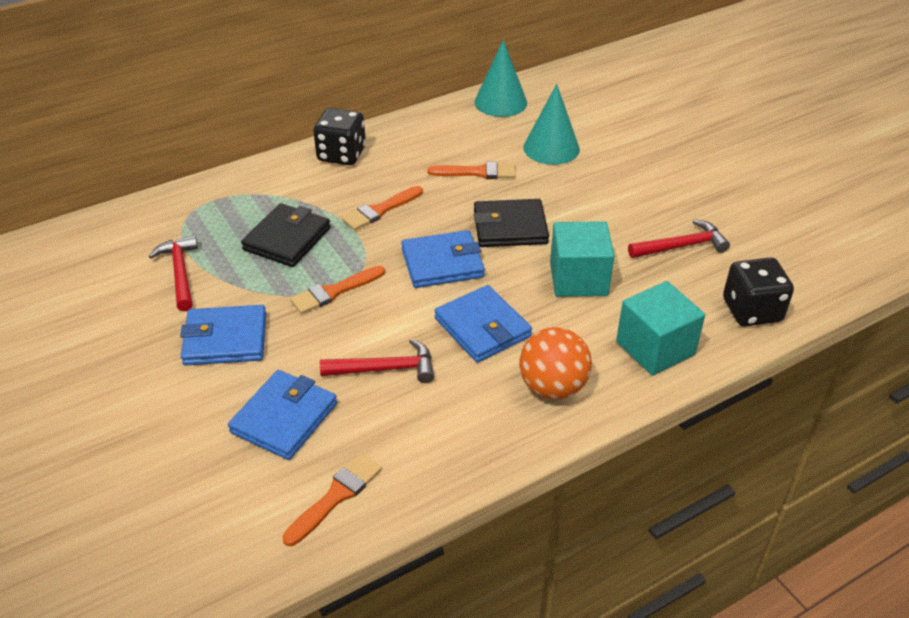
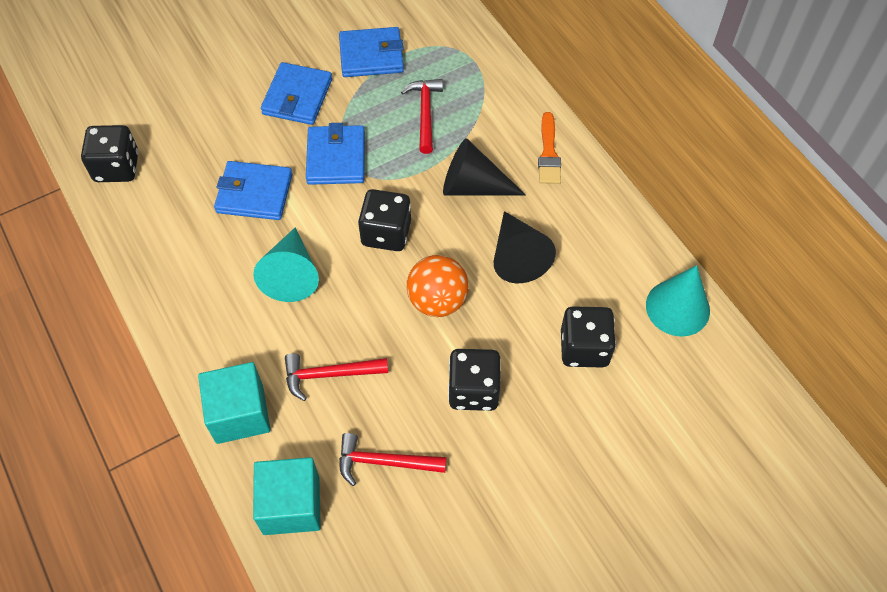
black cone: 0 -> 2
black dice: 2 -> 4
black wallet: 2 -> 0
orange brush: 4 -> 1

